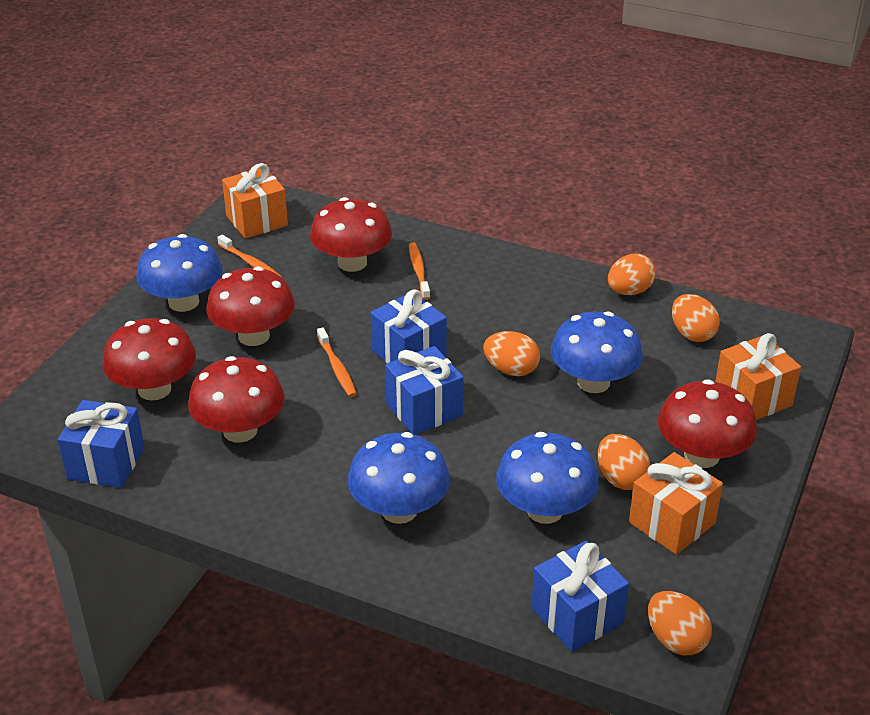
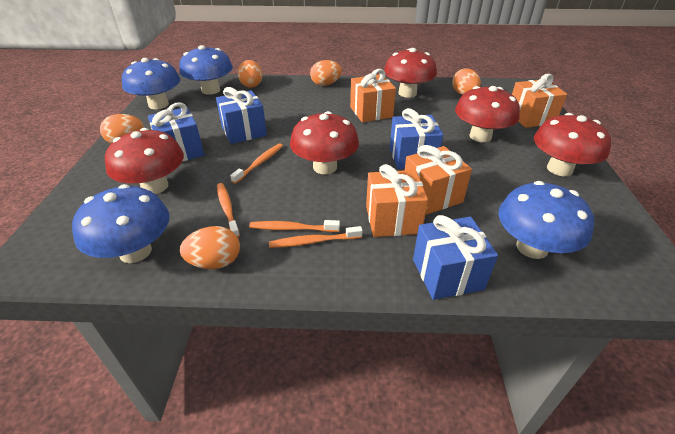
orange gift: 3 -> 4
orange toothbrush: 3 -> 4

